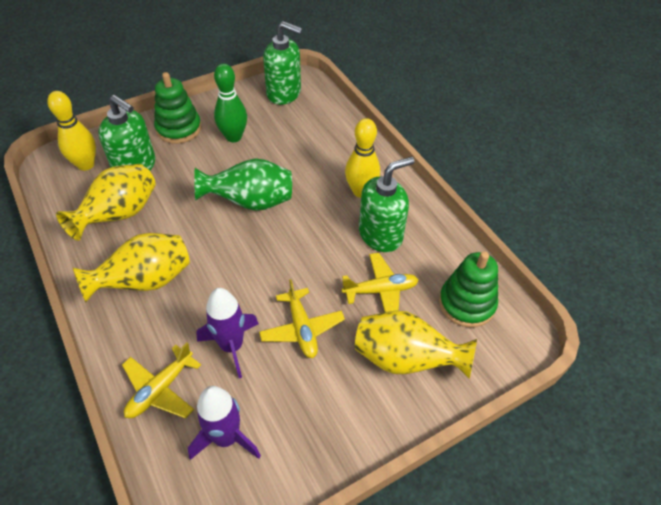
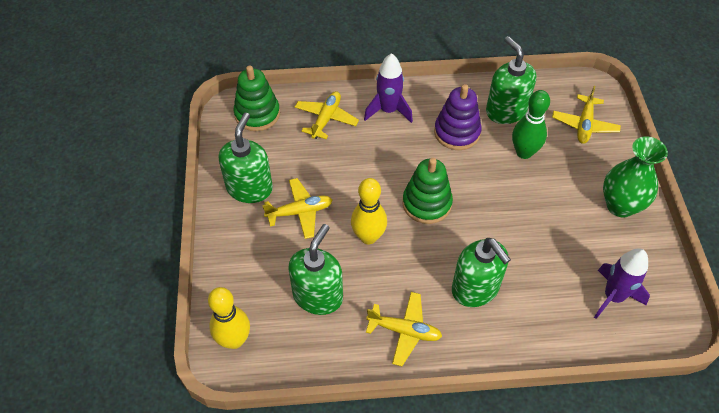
green soap dispenser: 3 -> 4
purple stacking toy: 0 -> 1
yellow plane: 3 -> 4
yellow vase: 3 -> 0

